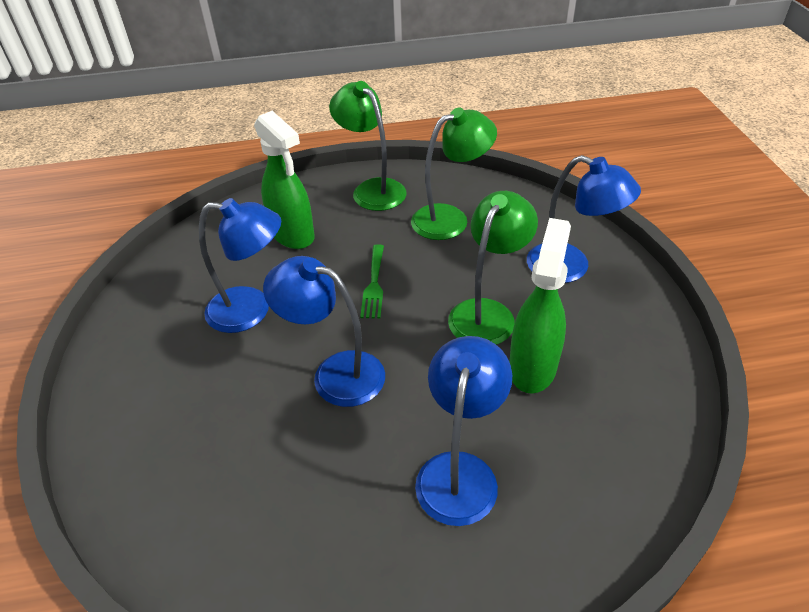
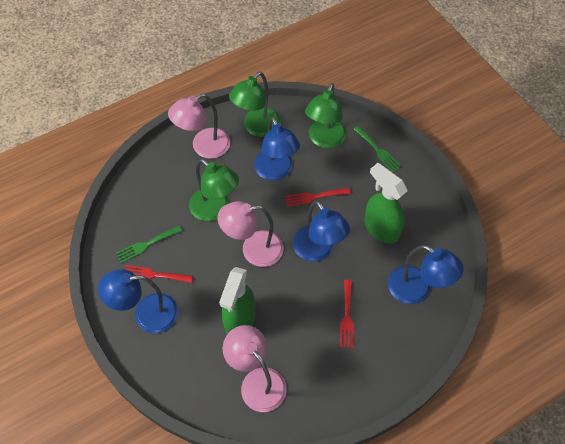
green fork: 1 -> 2
pink lamp: 0 -> 3
red fork: 0 -> 3

